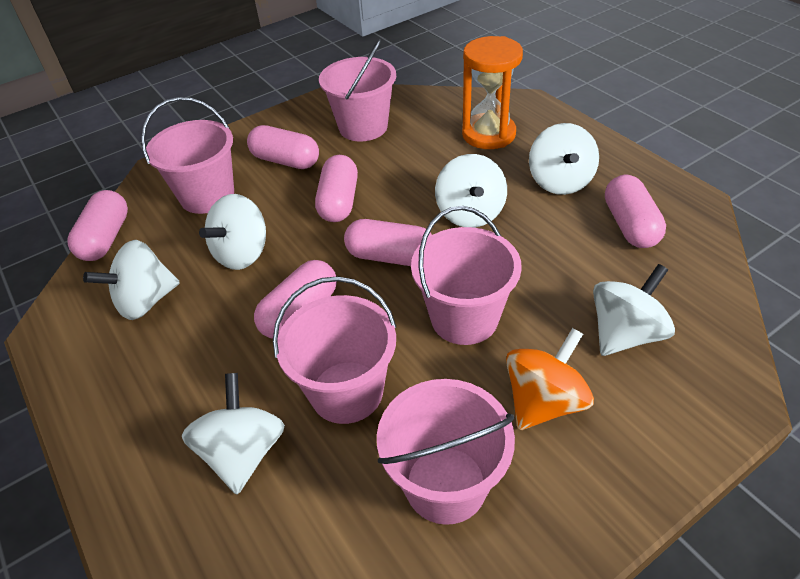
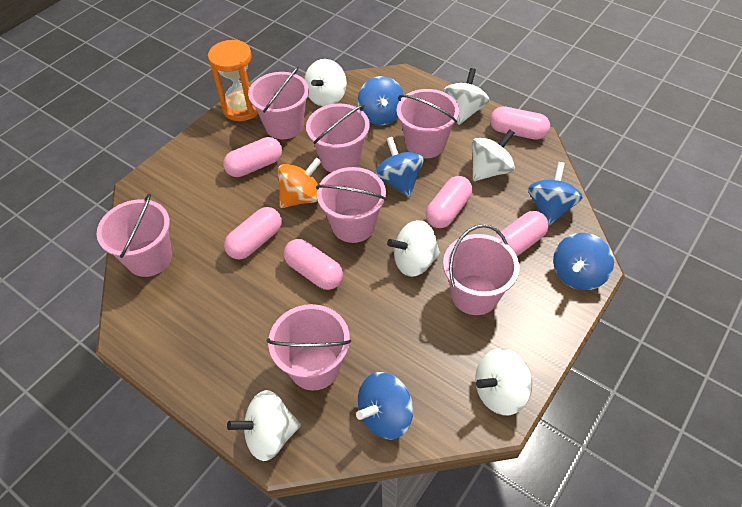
blue spinning top: 0 -> 5
pink bucket: 5 -> 7

